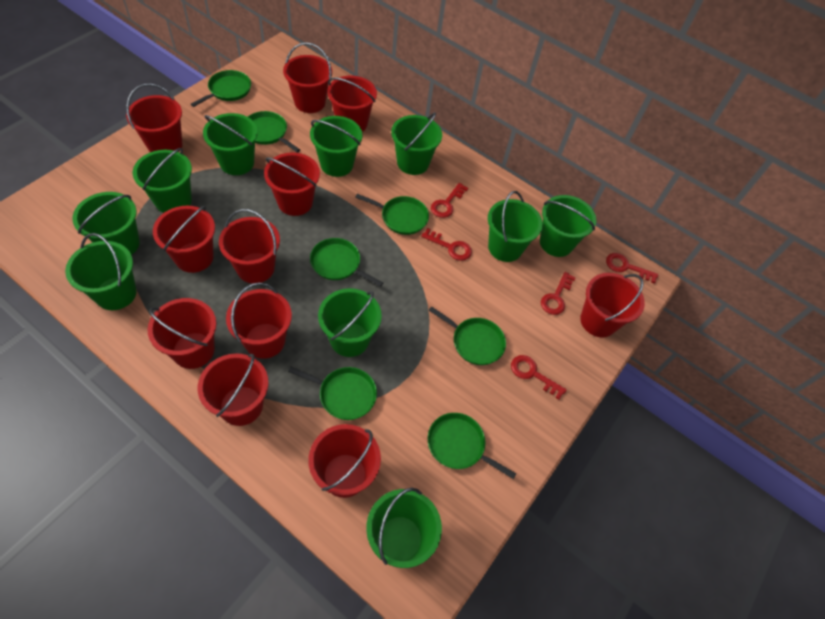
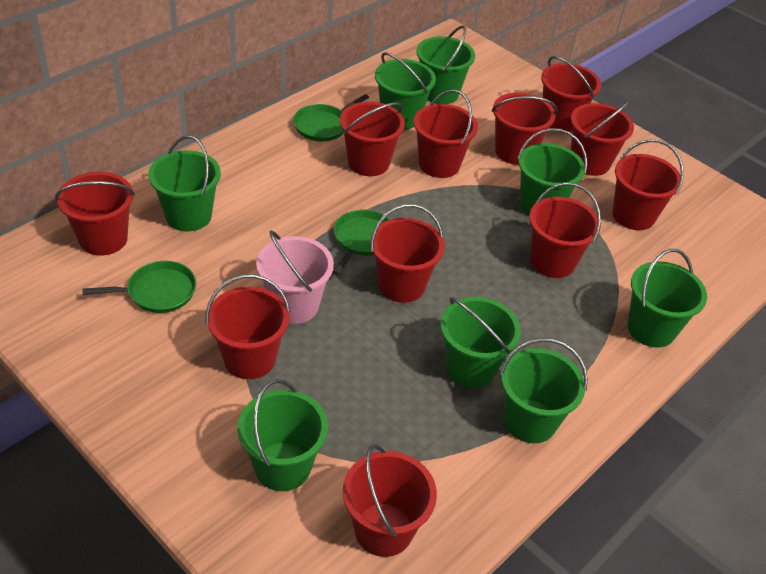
green bucket: 10 -> 8
green pan: 7 -> 3
pink bucket: 0 -> 1
red key: 5 -> 0

